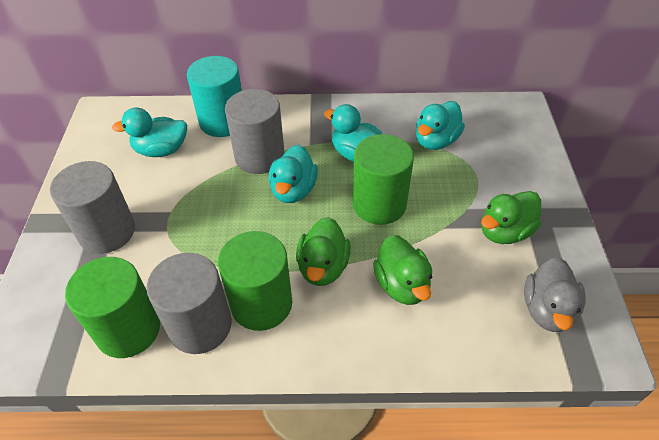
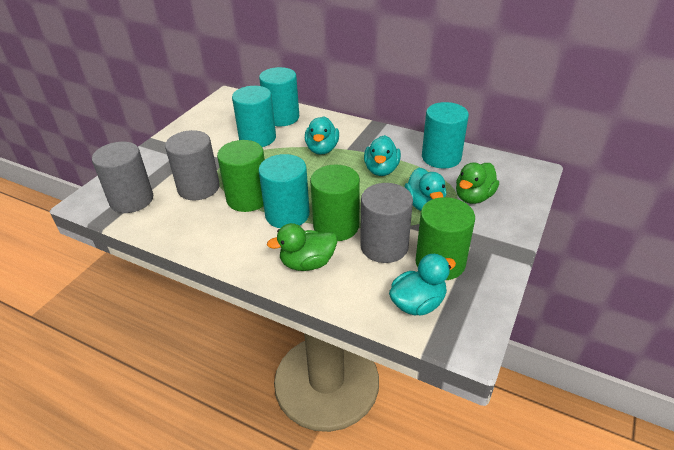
green duck: 3 -> 2
grey duck: 1 -> 0
turquoise cylinder: 1 -> 4

